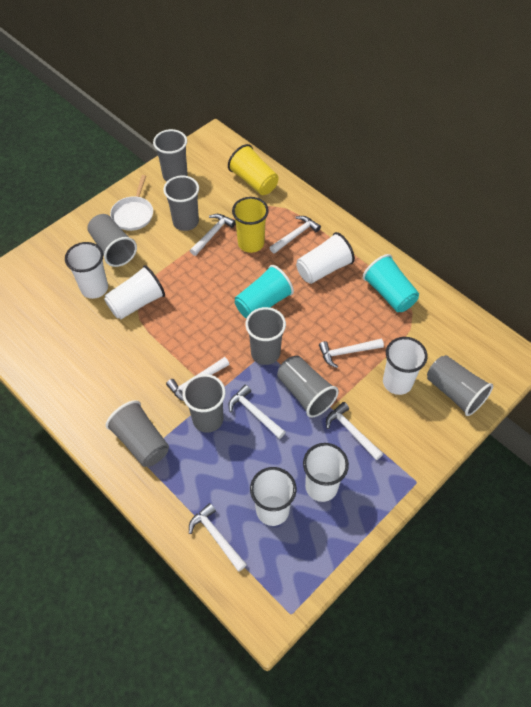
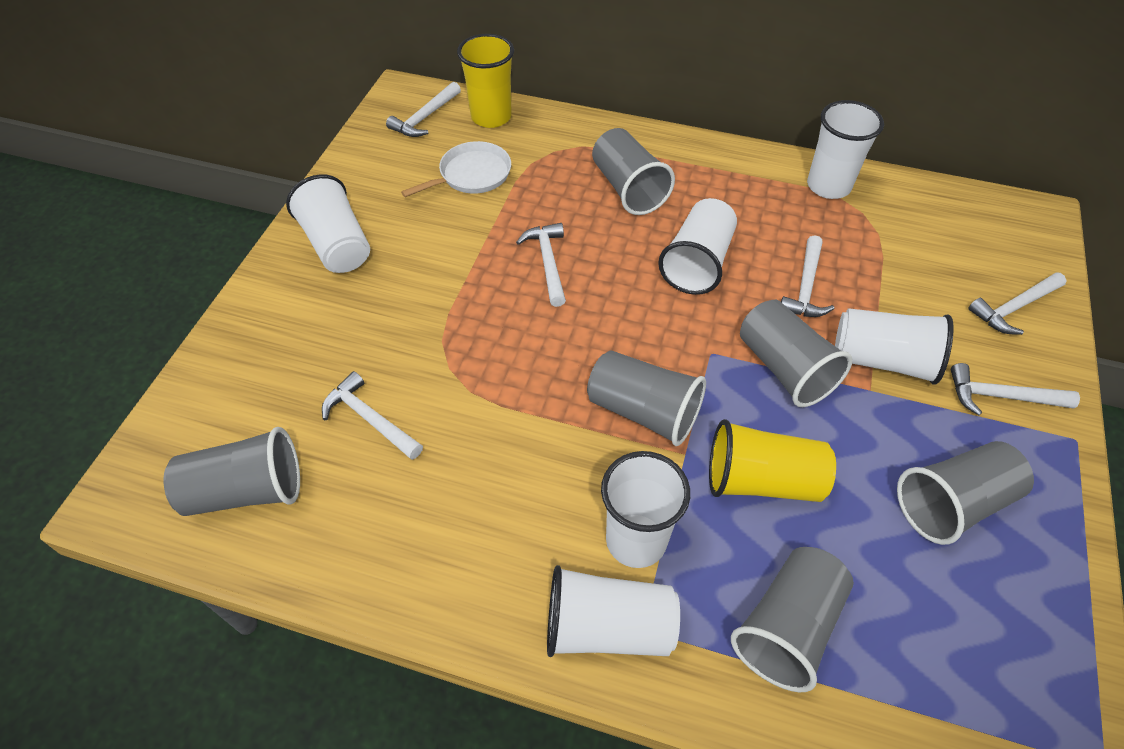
grey cup: 8 -> 6
turquoise cup: 2 -> 0
white hammer: 7 -> 6

